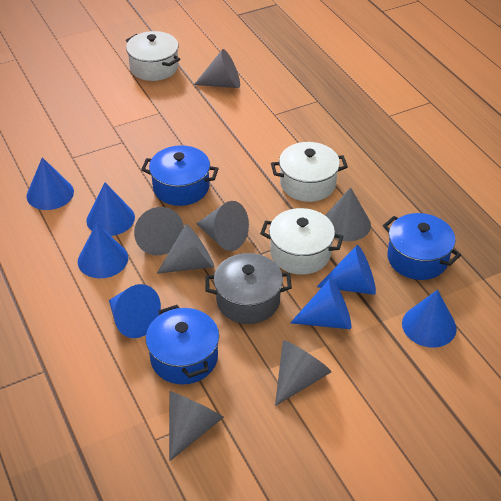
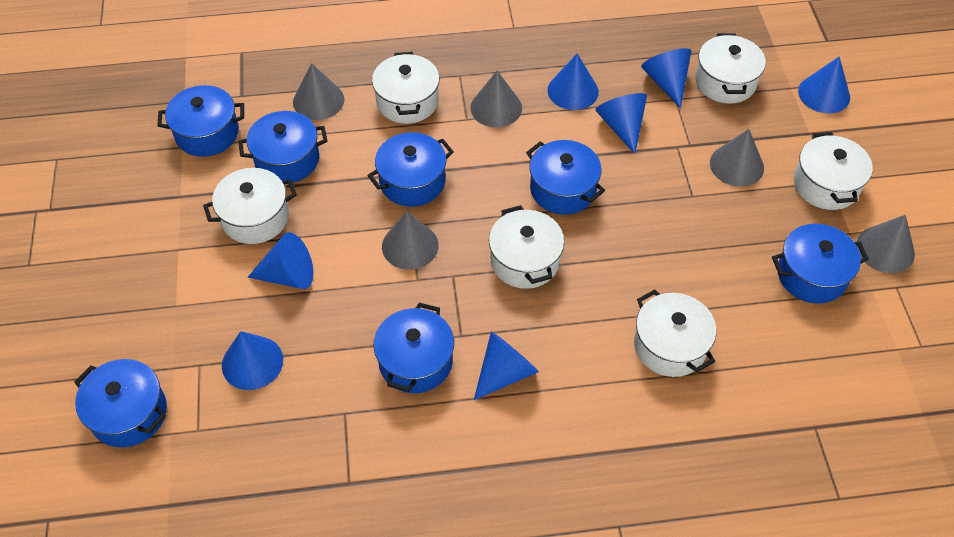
blue pot: 3 -> 7
grey cone: 7 -> 5
grey pot: 1 -> 0
white pot: 3 -> 6

